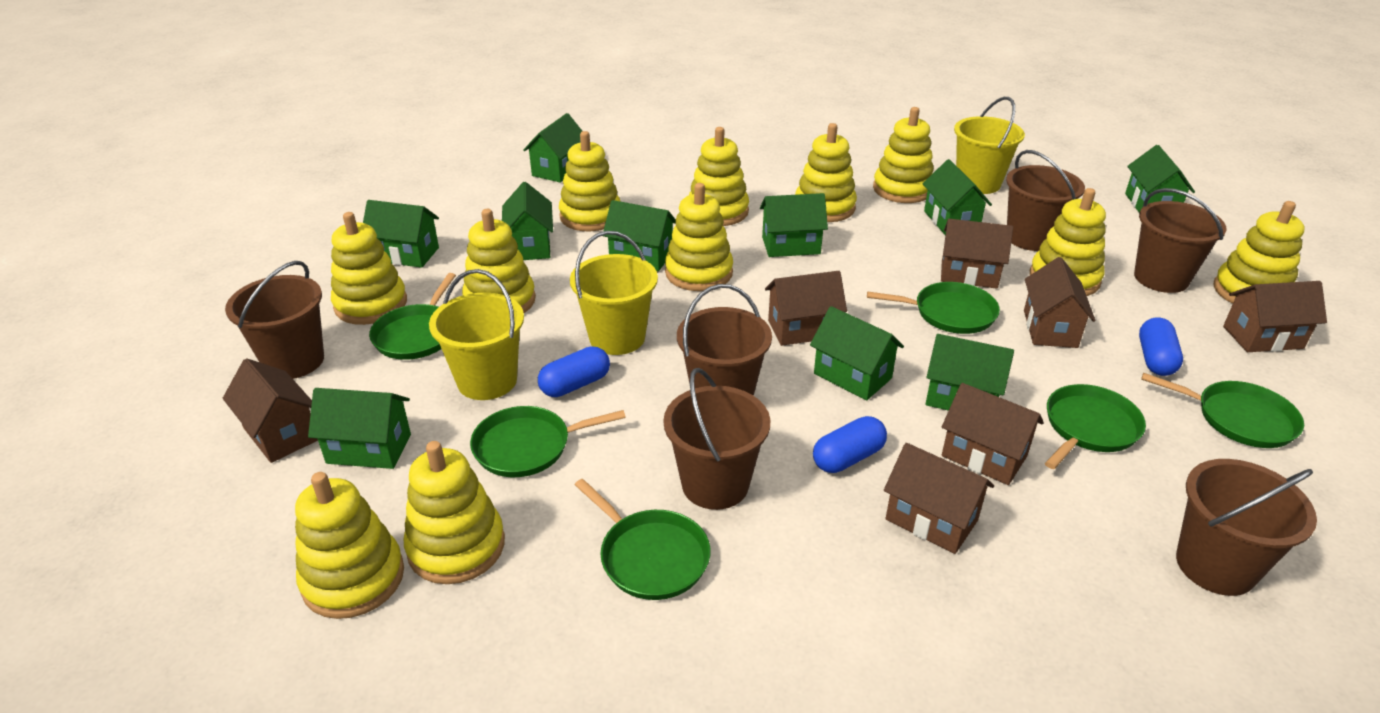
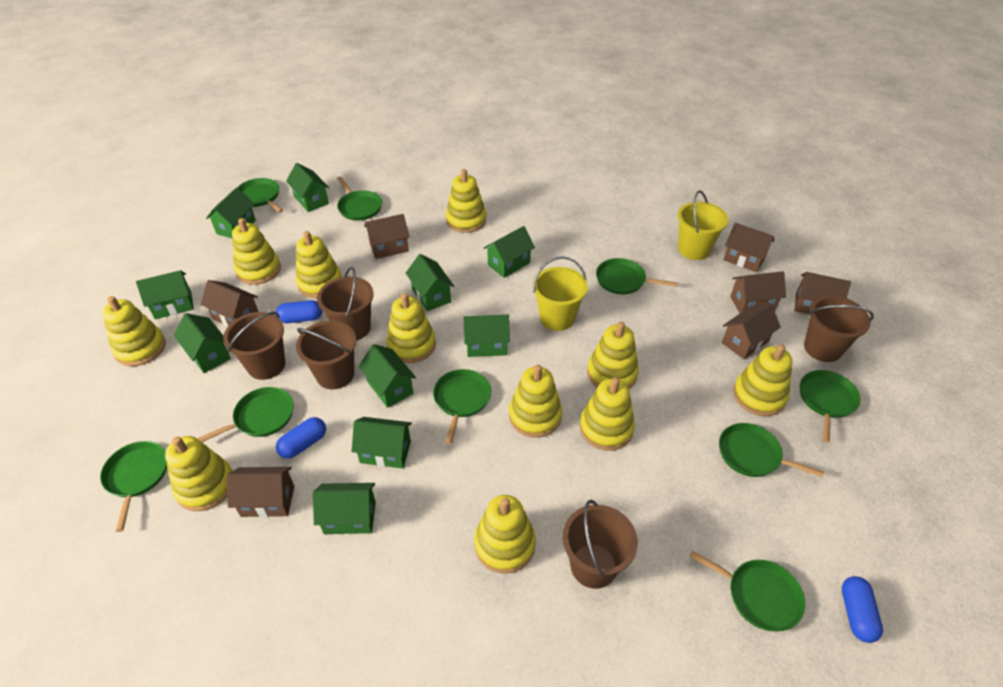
brown bucket: 6 -> 5
green pan: 6 -> 9
yellow bucket: 3 -> 2

